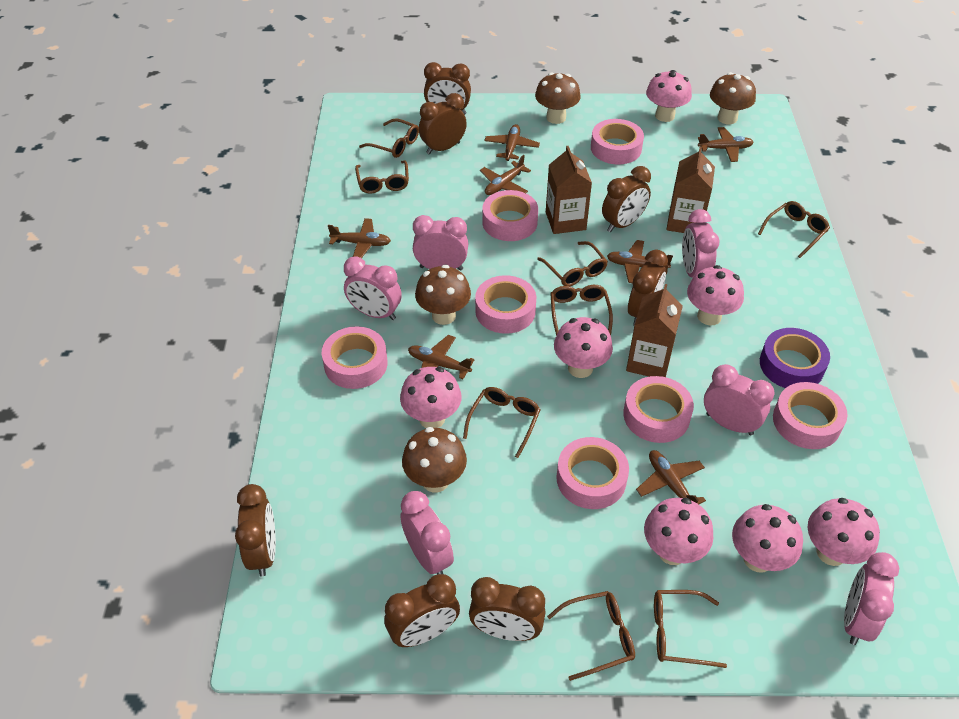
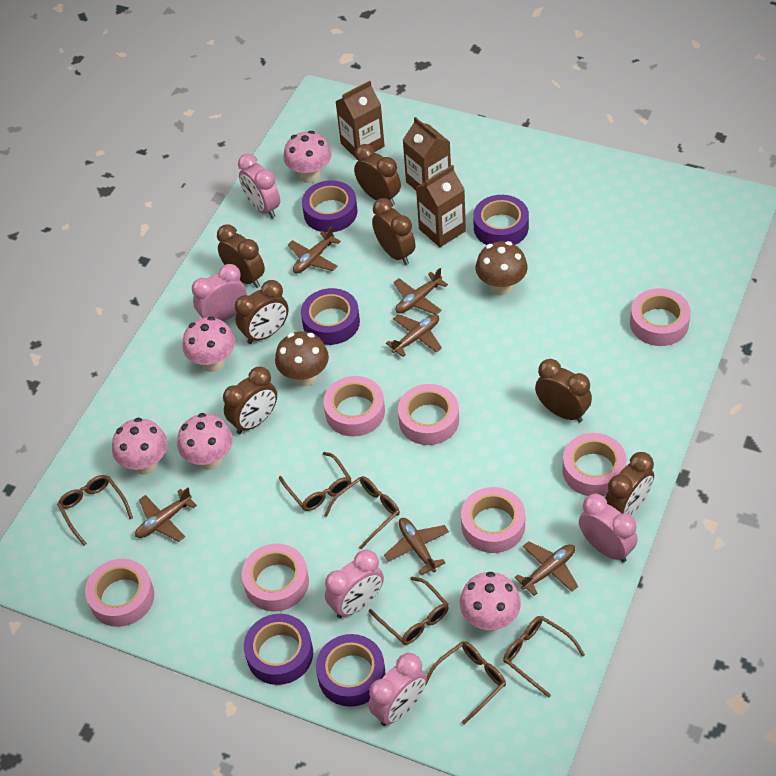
brown glasses: 8 -> 6
brown mushroom: 4 -> 2
brown plane: 7 -> 6
pink clock: 6 -> 5
pink mushroom: 7 -> 5
purple tape: 1 -> 5

